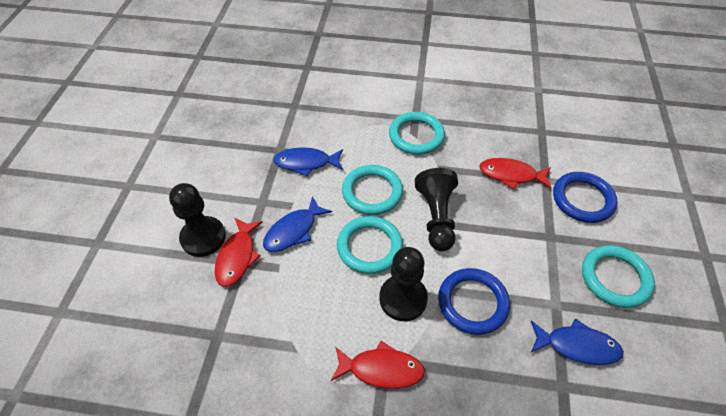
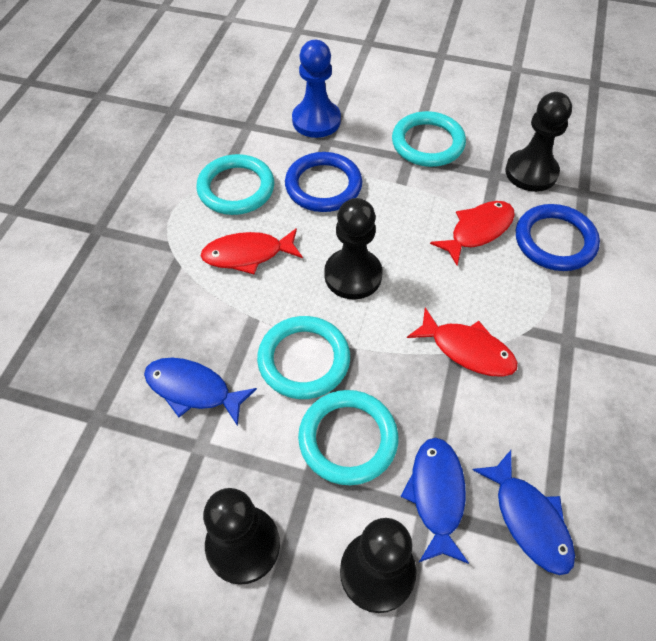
black pawn: 3 -> 4
blue pawn: 0 -> 1

